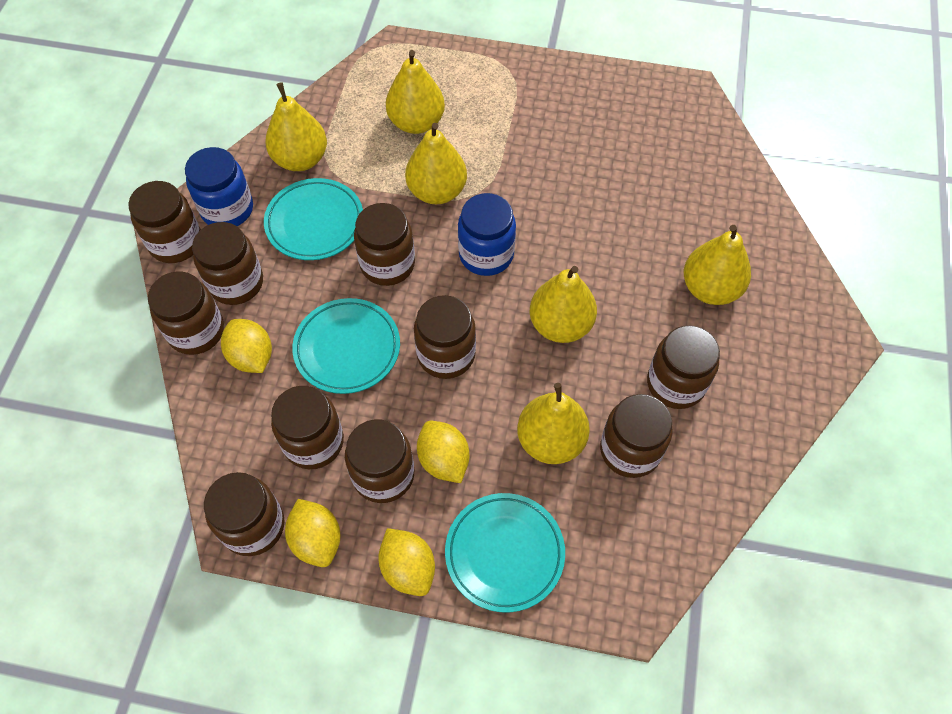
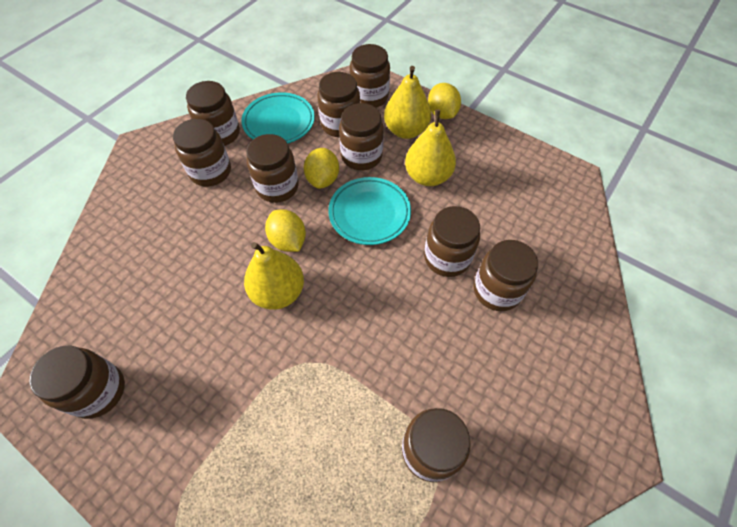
blue jar: 2 -> 0
turquoise plate: 3 -> 2
yellow lemon: 4 -> 3
yellow pear: 6 -> 3

